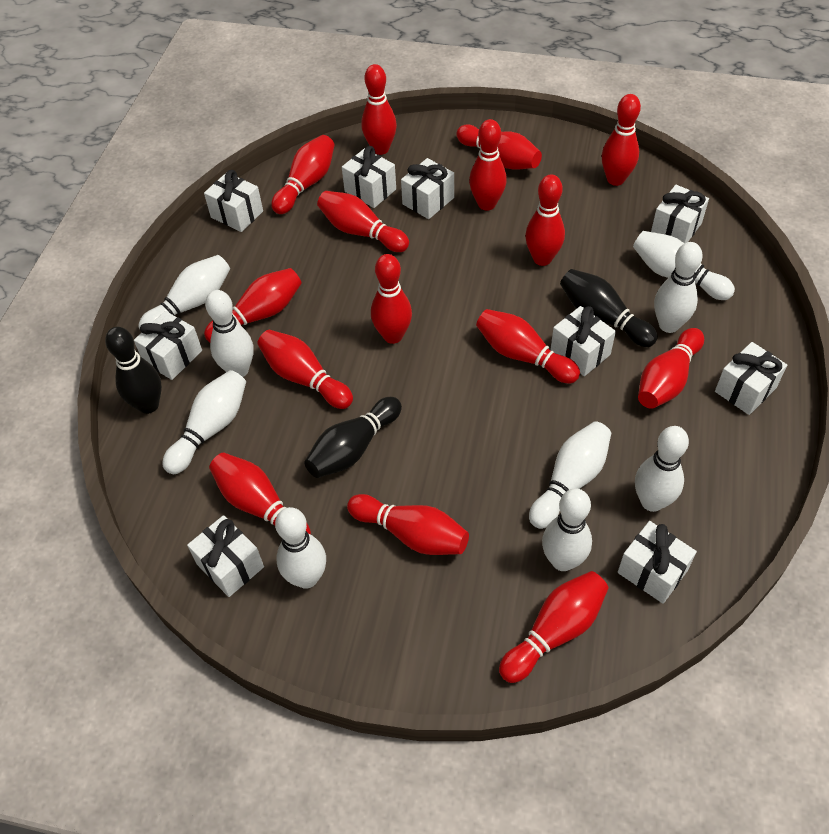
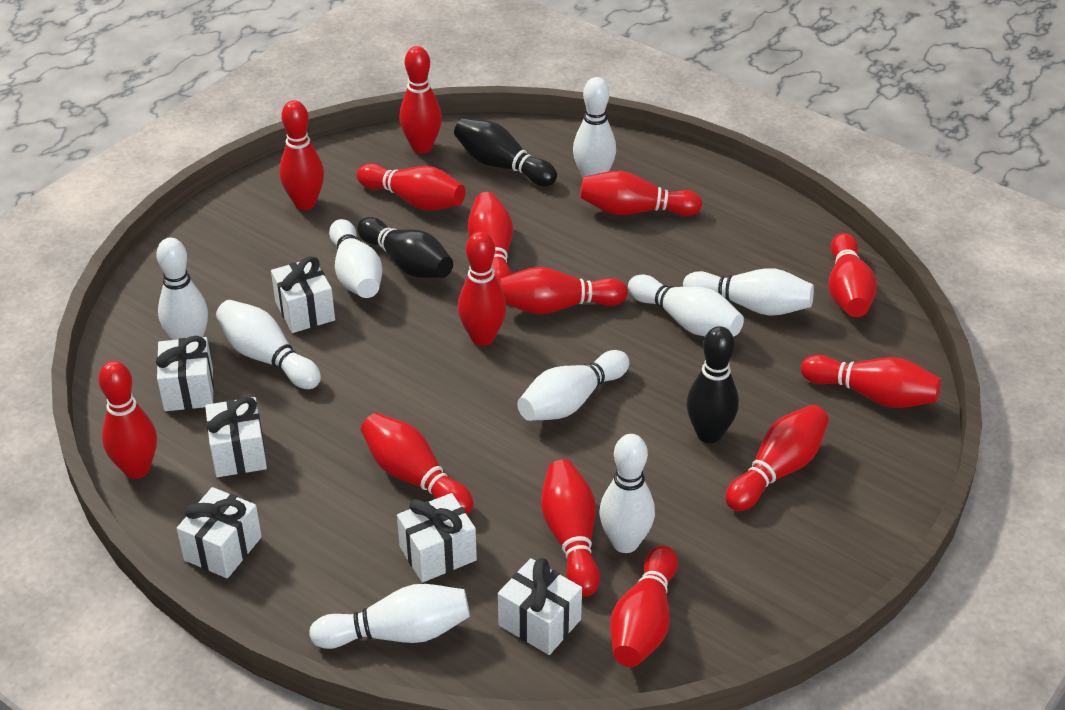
red bowling pin: 15 -> 14
white gift: 9 -> 6

